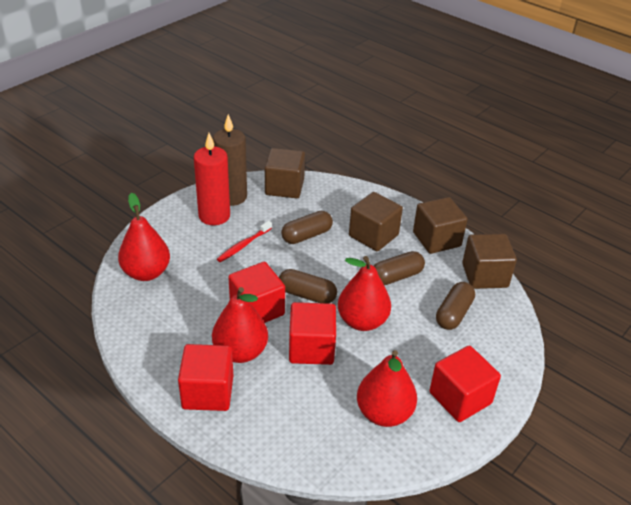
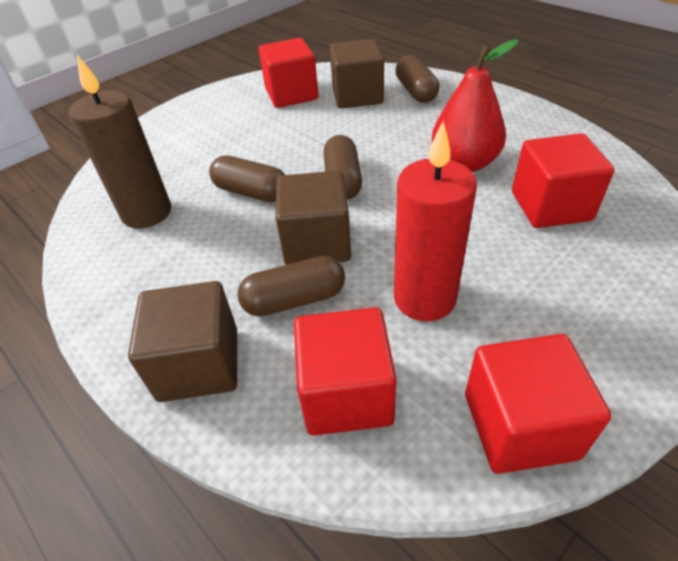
brown cube: 4 -> 3
red pear: 4 -> 1
red toothbrush: 1 -> 0

